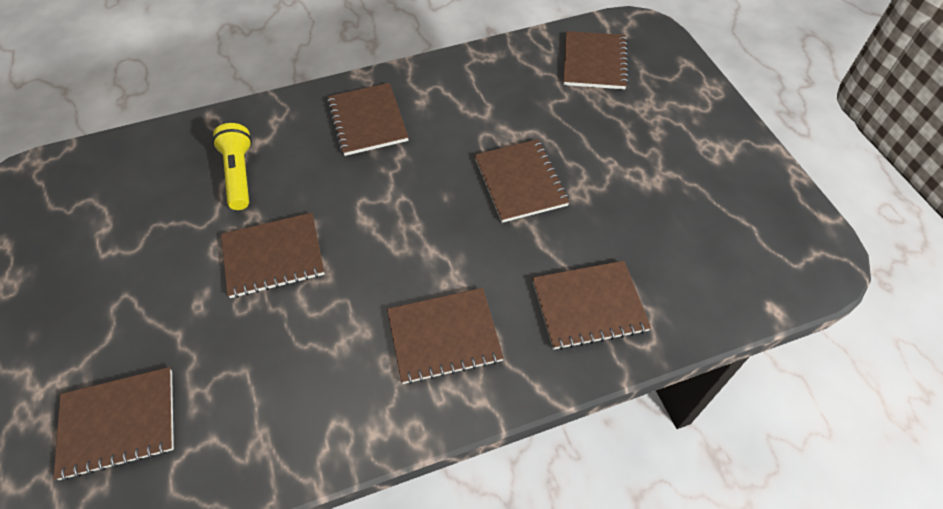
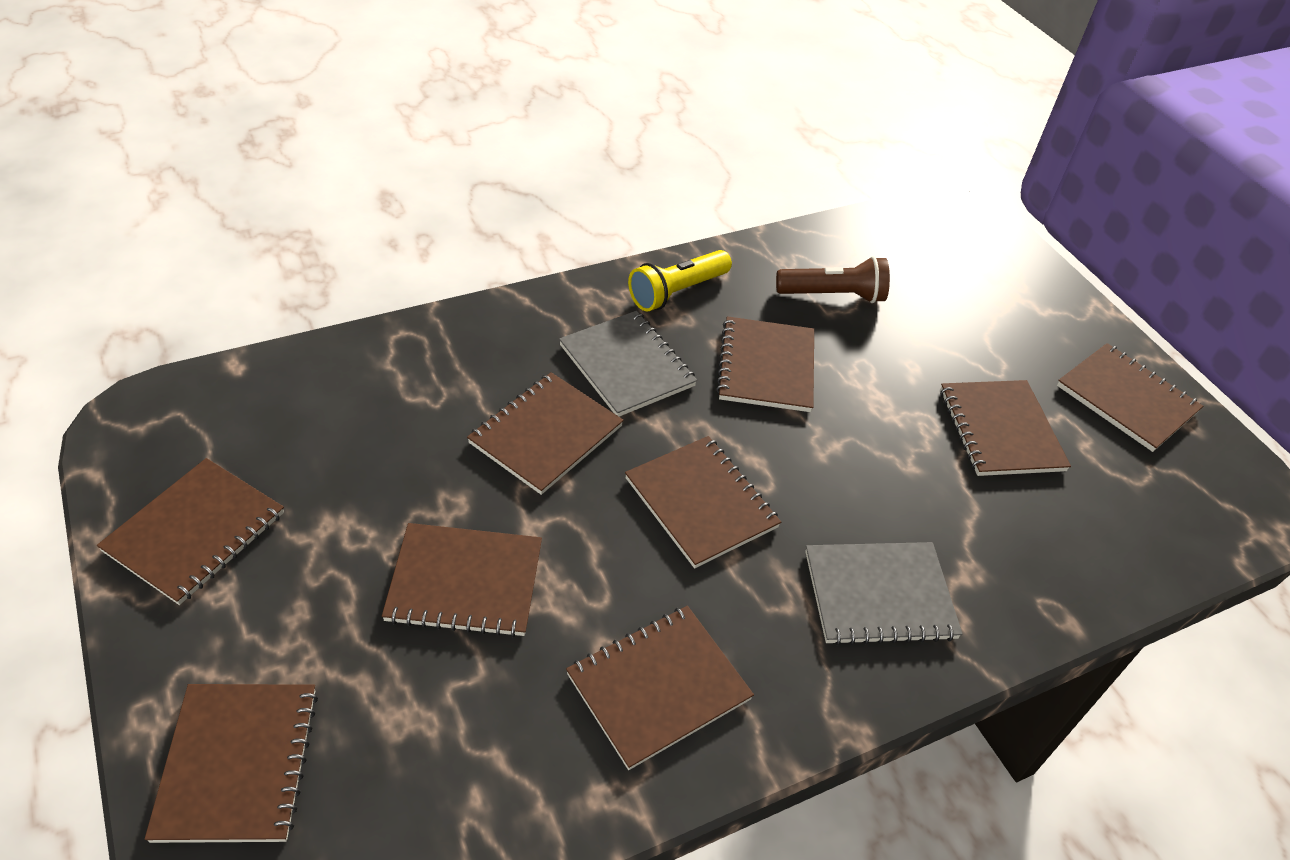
brown flashlight: 0 -> 1
brown notebook: 7 -> 9
grey notebook: 0 -> 2

